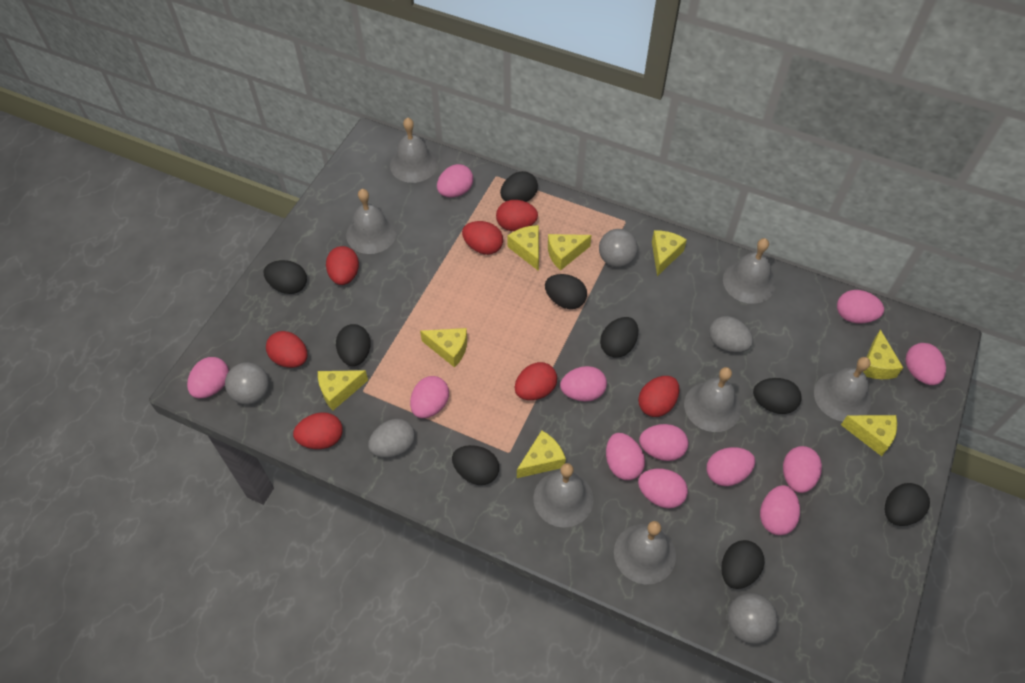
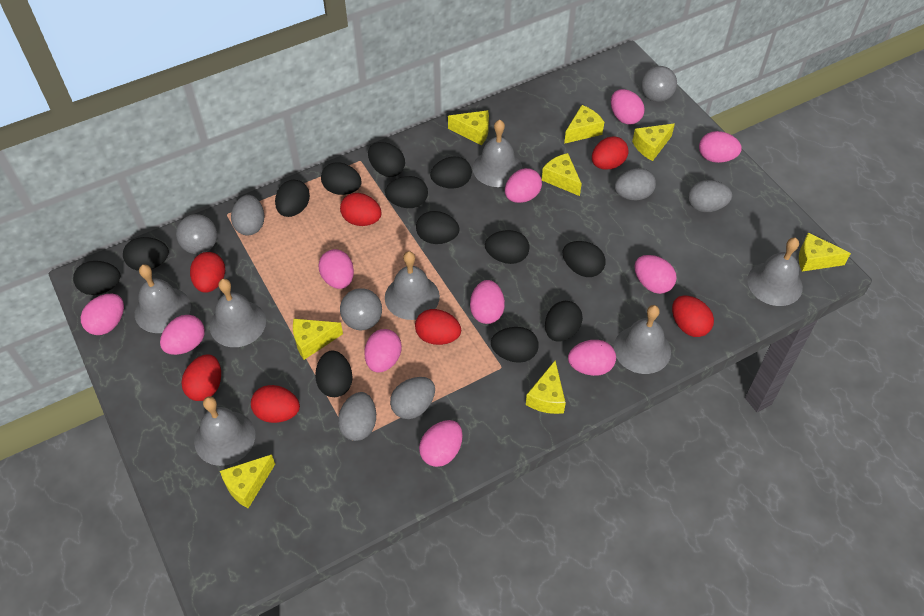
black egg: 9 -> 13
grey egg: 2 -> 5
pink egg: 12 -> 11

